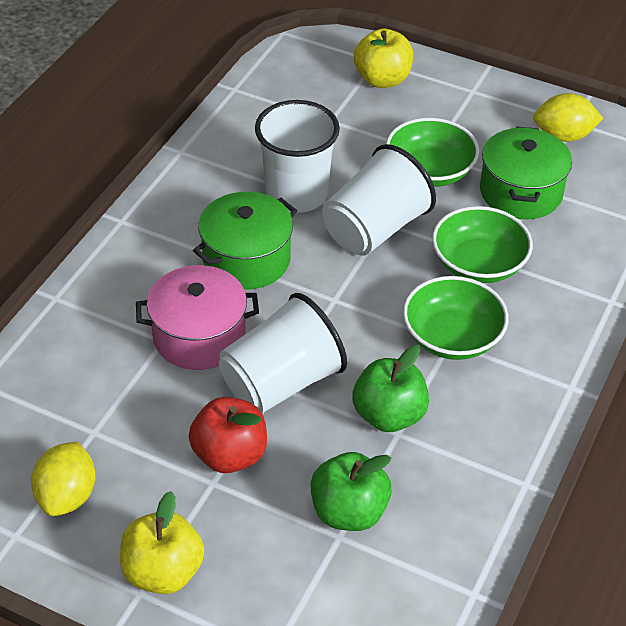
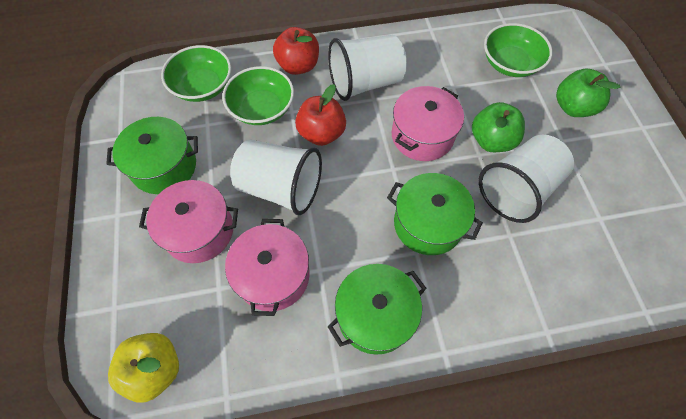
green pot: 2 -> 3
pink pot: 1 -> 3
red apple: 1 -> 2
yellow apple: 2 -> 1
yellow lemon: 2 -> 0

